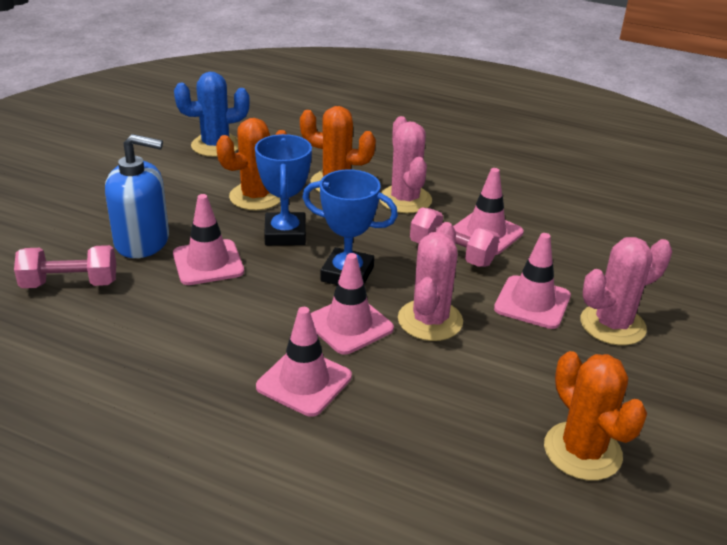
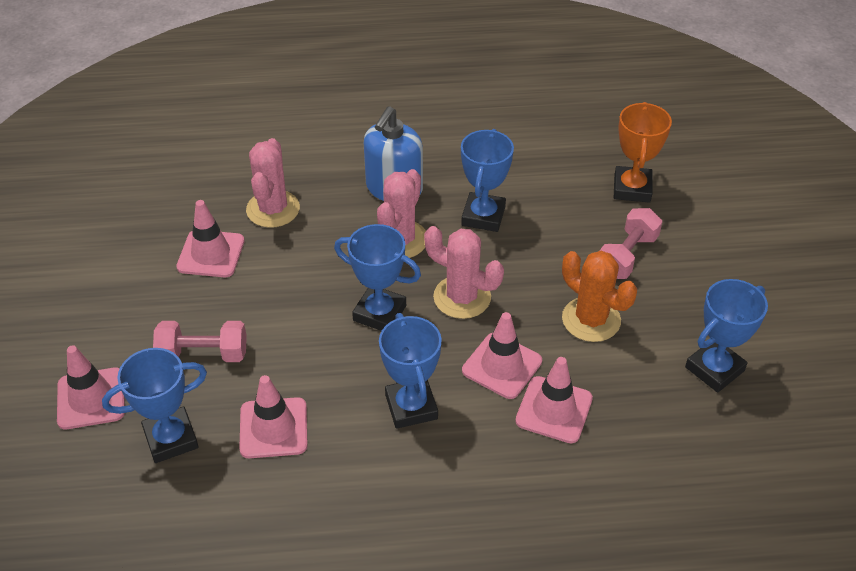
blue cactus: 1 -> 0
blue trophy: 2 -> 5
orange cactus: 3 -> 1
orange trophy: 0 -> 1

